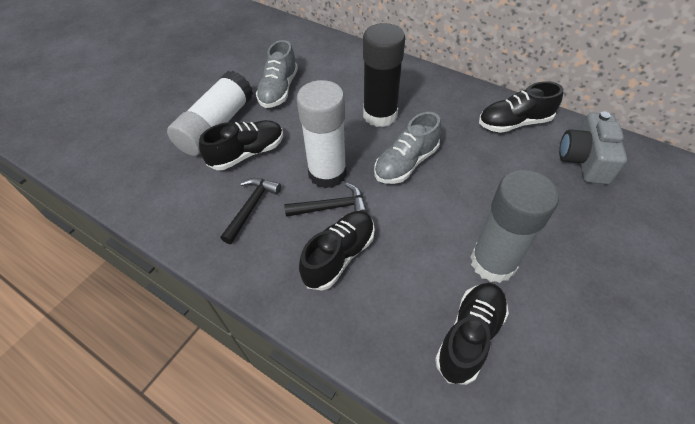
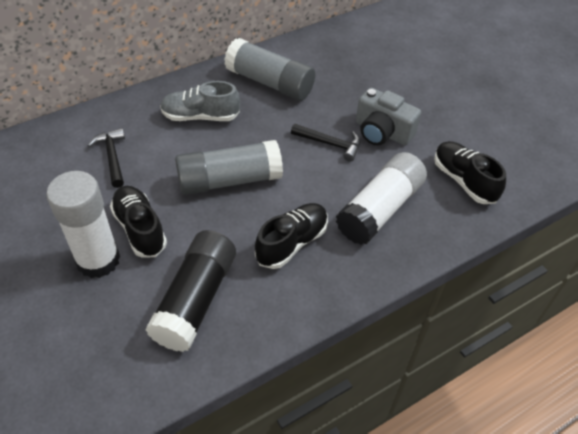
black shoe: 4 -> 3
grey glue stick: 1 -> 2
grey shoe: 2 -> 1

